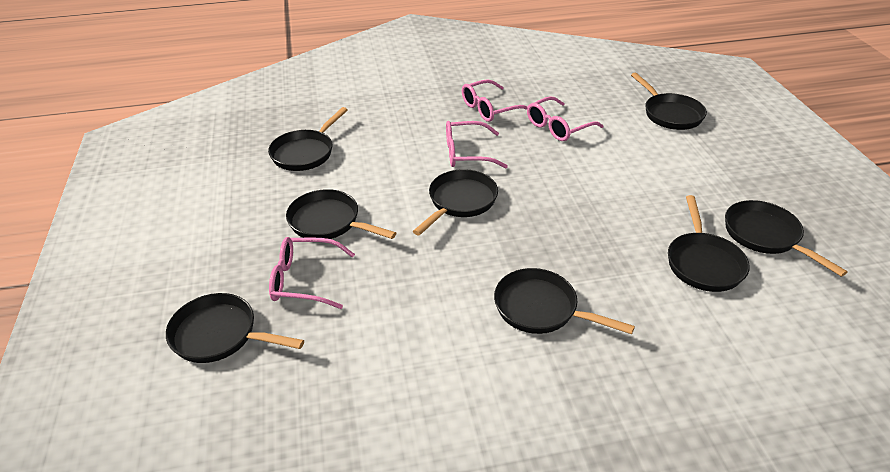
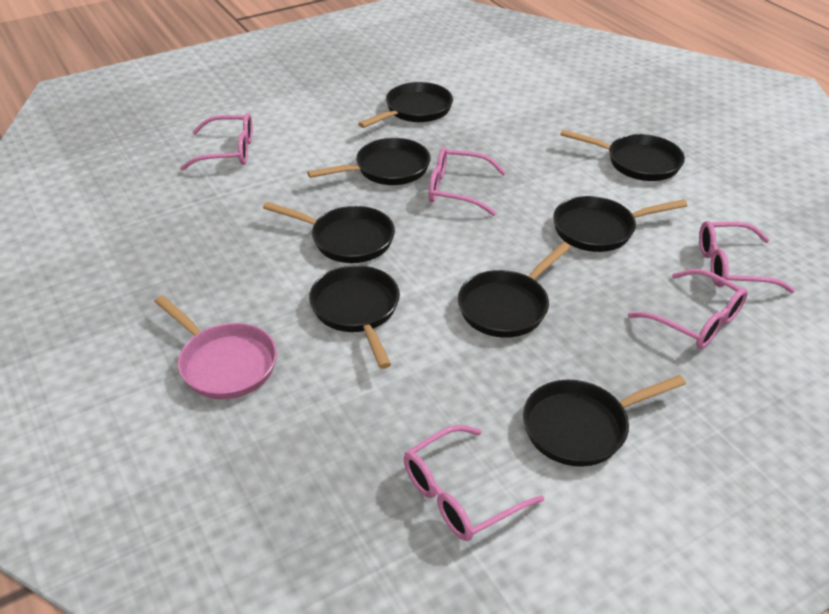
pink glasses: 4 -> 5
pink pan: 0 -> 1

